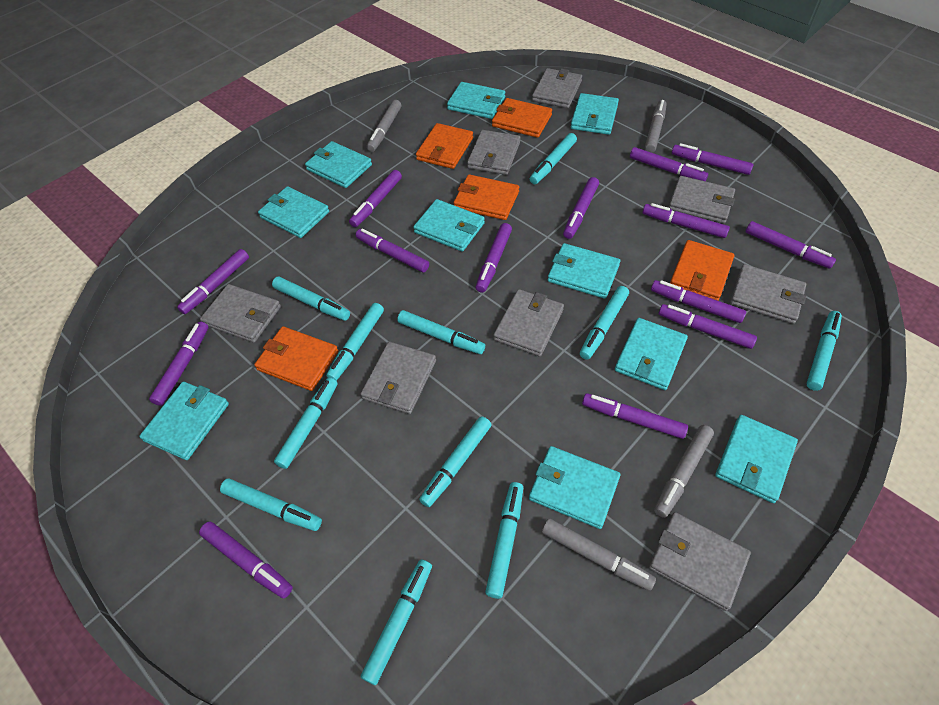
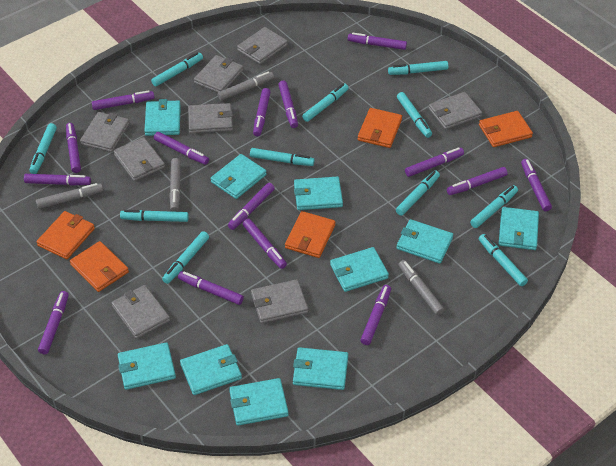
purple marker: 14 -> 15

